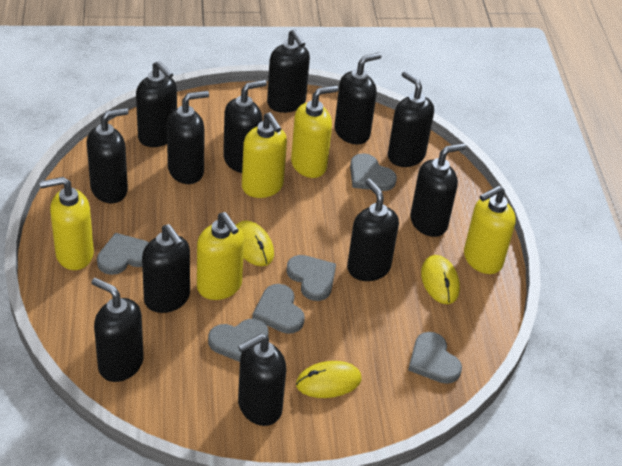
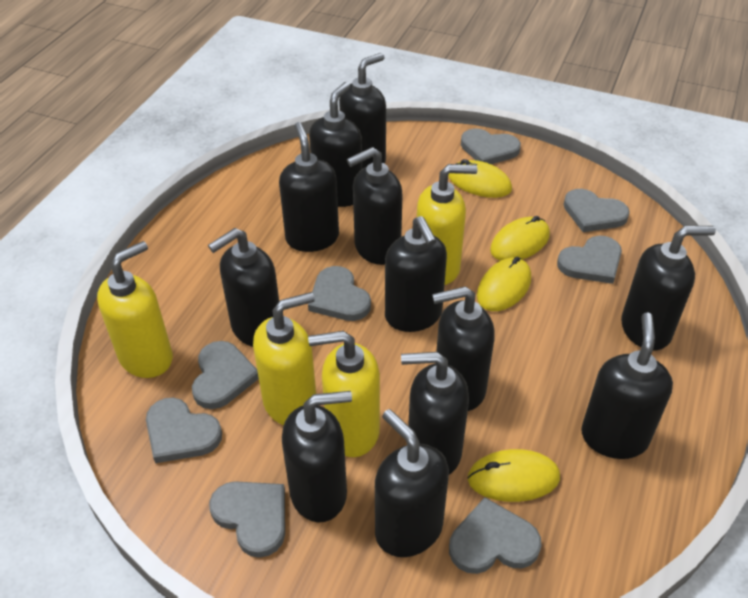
grey heart: 6 -> 8
yellow mouse: 3 -> 4
yellow soap dispenser: 5 -> 4

